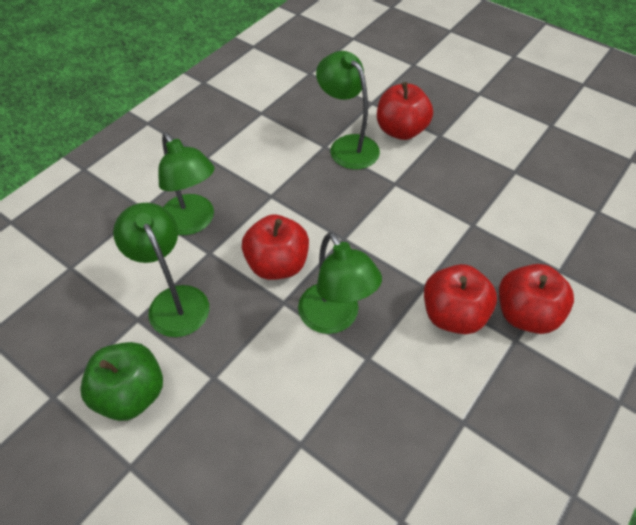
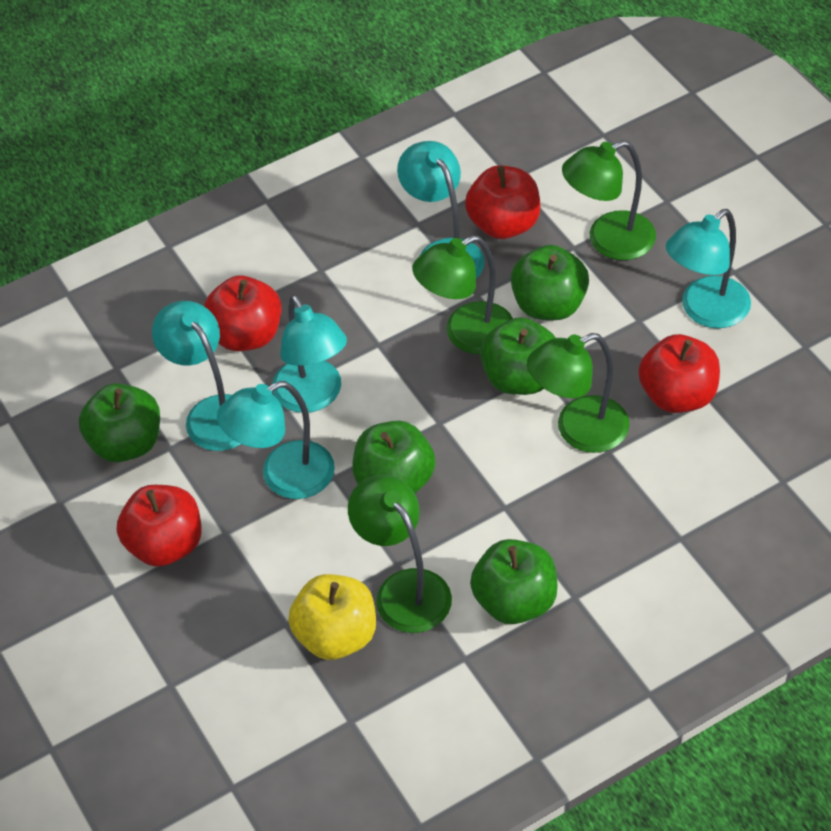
green apple: 1 -> 5
turquoise lamp: 0 -> 5
yellow apple: 0 -> 1

